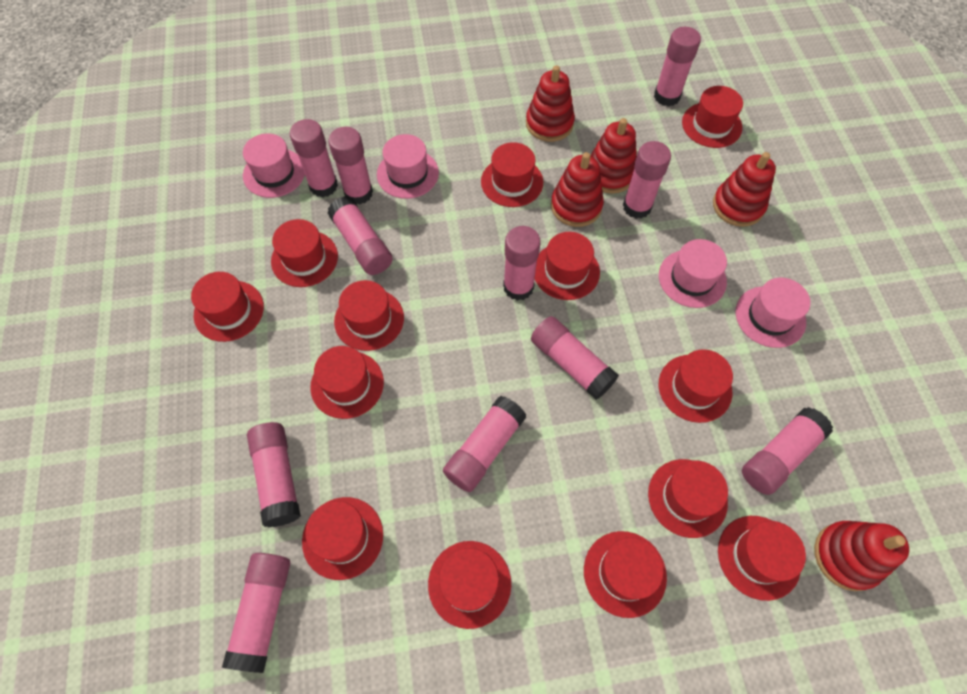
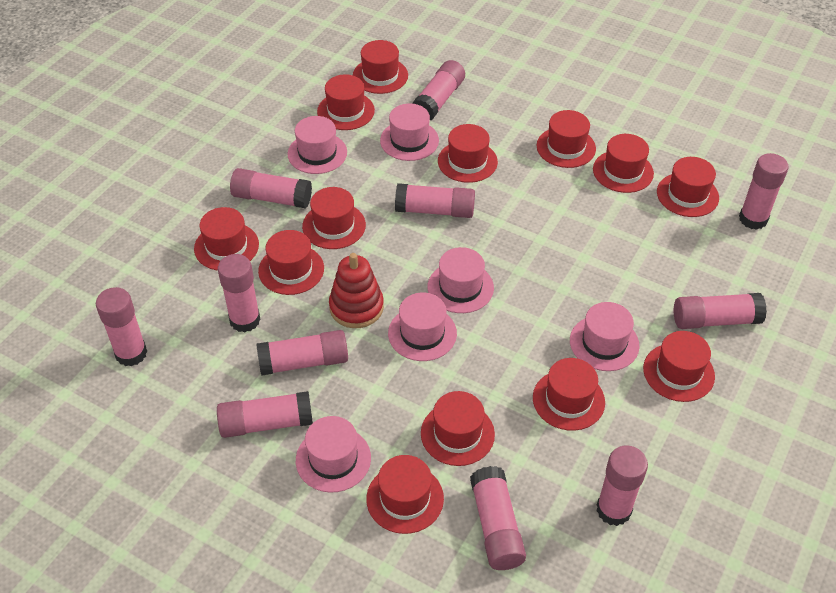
pink hat: 4 -> 6
red stacking toy: 5 -> 1

